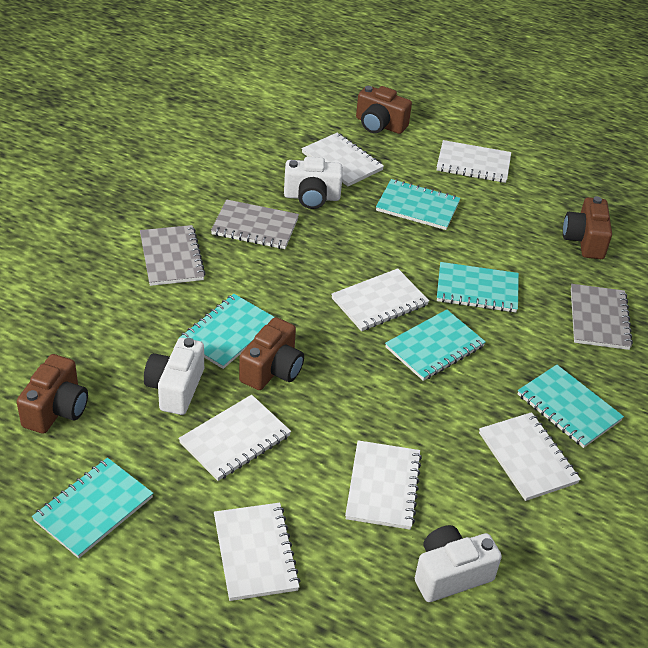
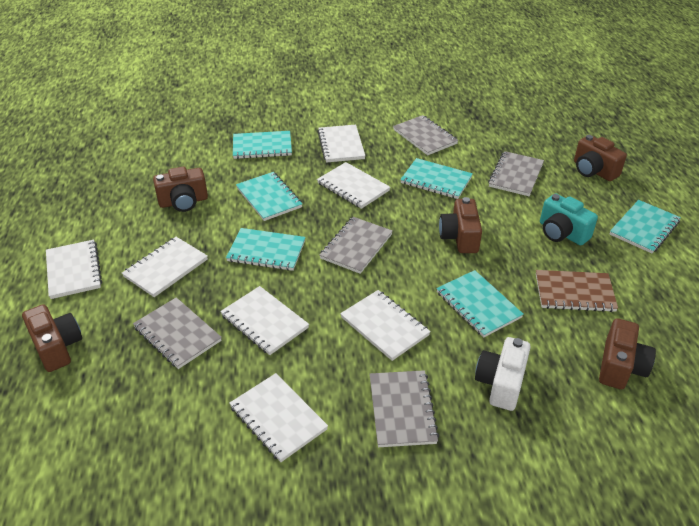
brown camera: 4 -> 5
brown notebook: 0 -> 1
grey notebook: 3 -> 5
turquoise camera: 0 -> 1
white camera: 3 -> 1

